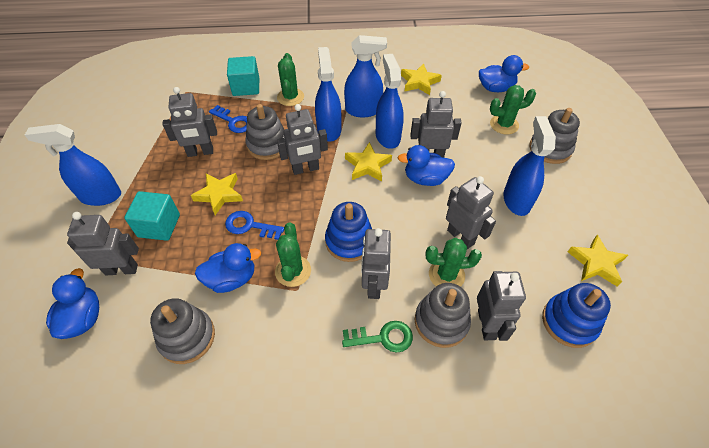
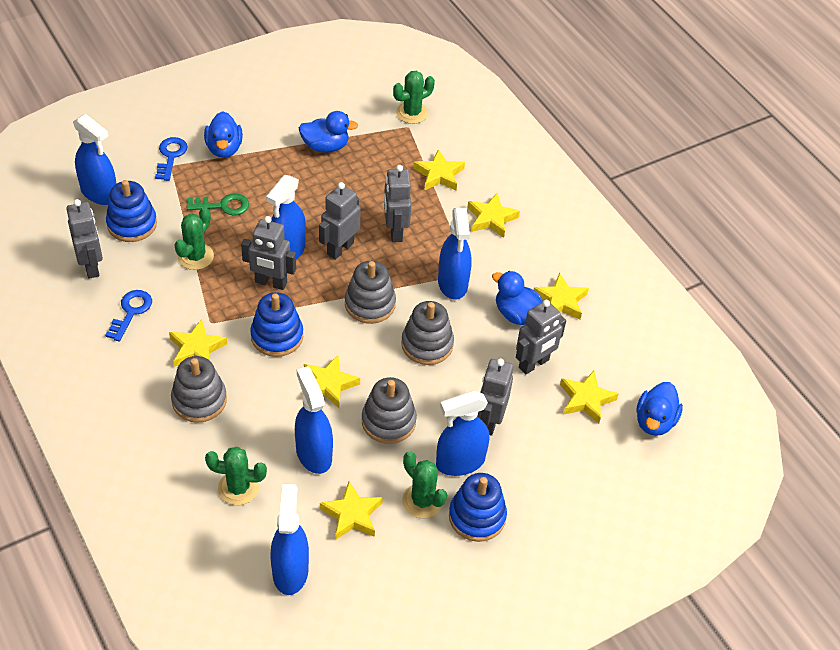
blue spray bottle: 5 -> 6
blue stacking toy: 2 -> 3
grey robot: 7 -> 6
turquoise cube: 2 -> 0
yellow star: 4 -> 7

